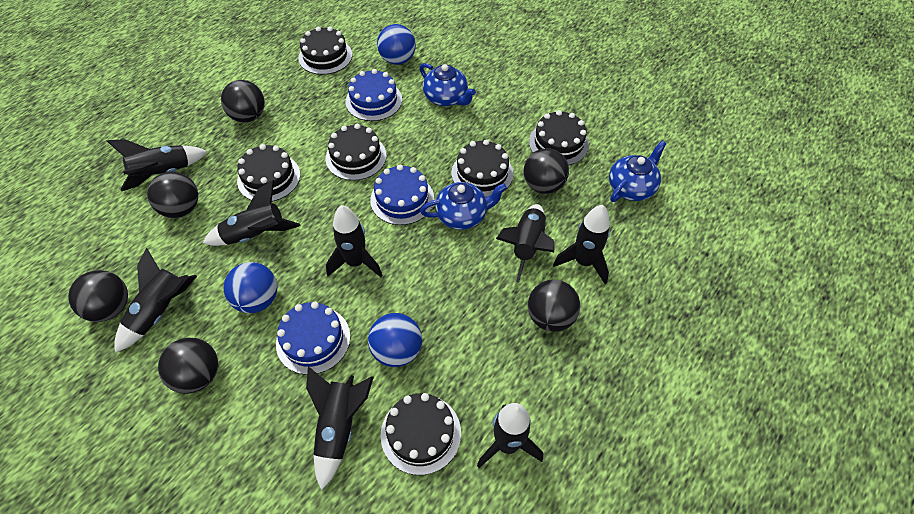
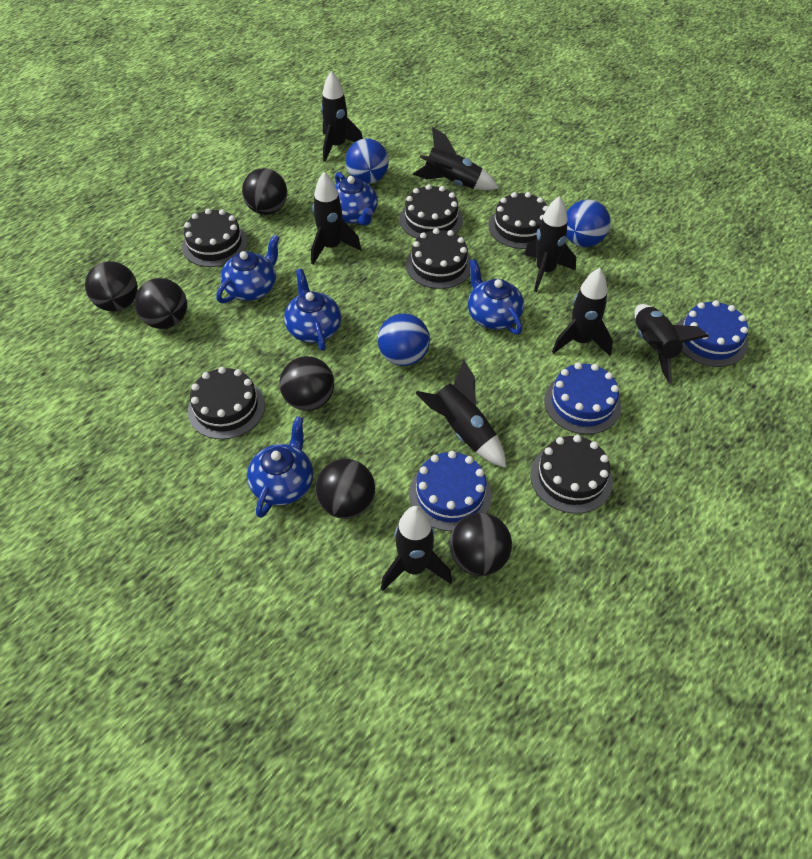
blue teapot: 3 -> 5

